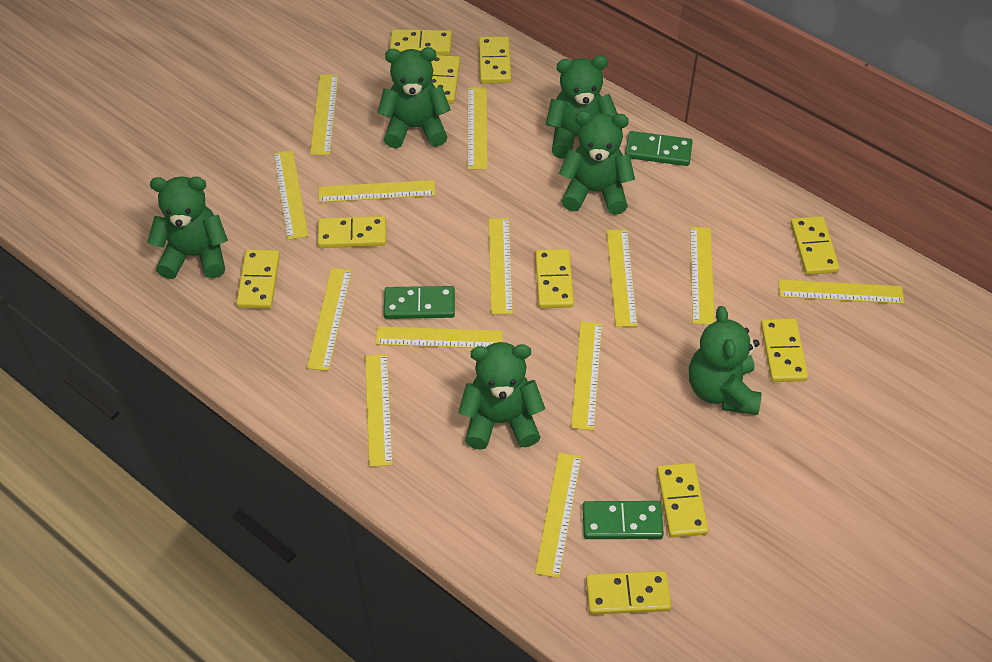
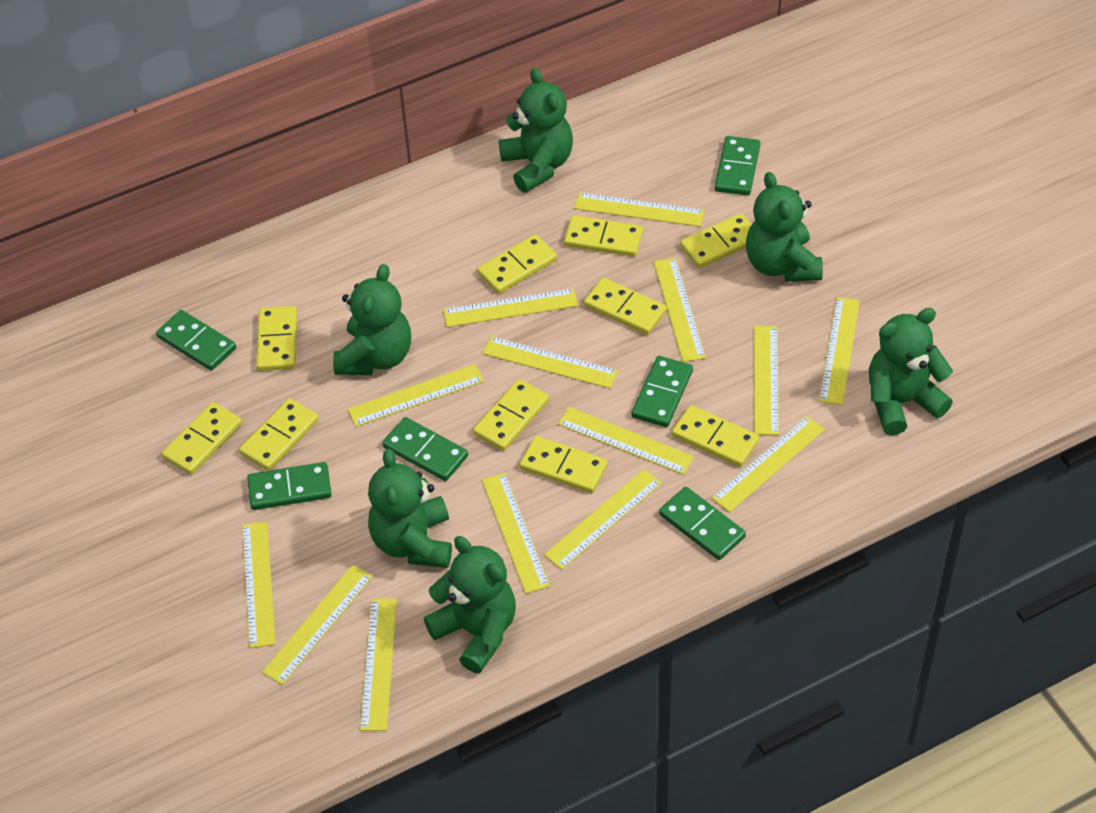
green domino: 3 -> 6
yellow ruler: 13 -> 14

